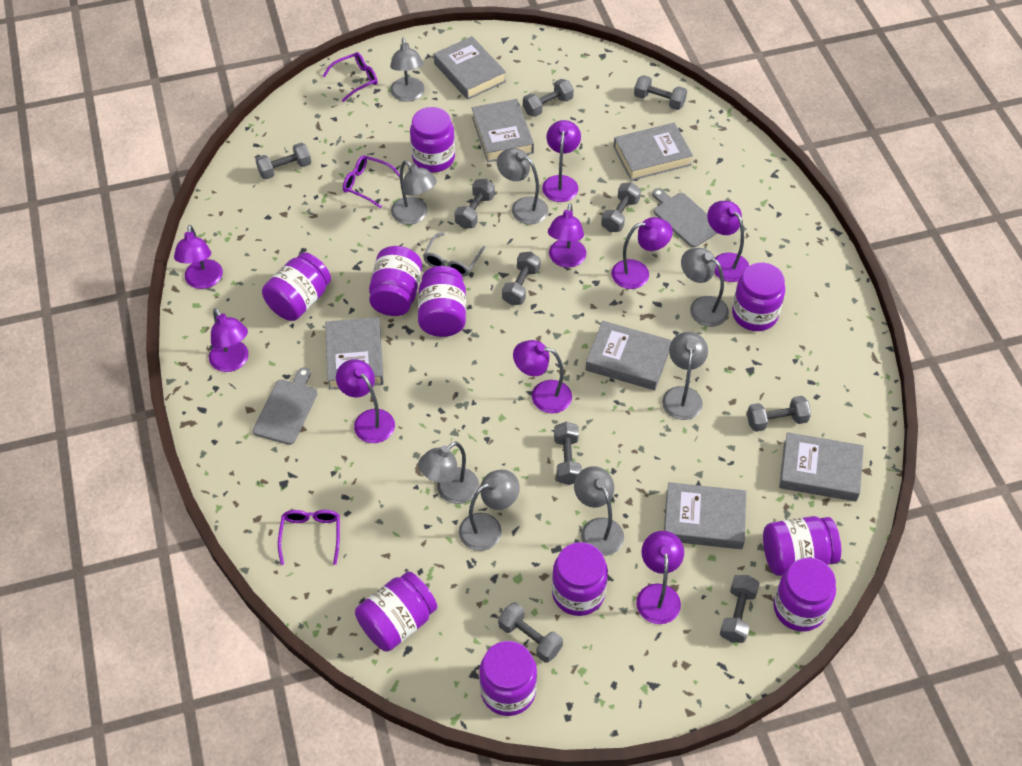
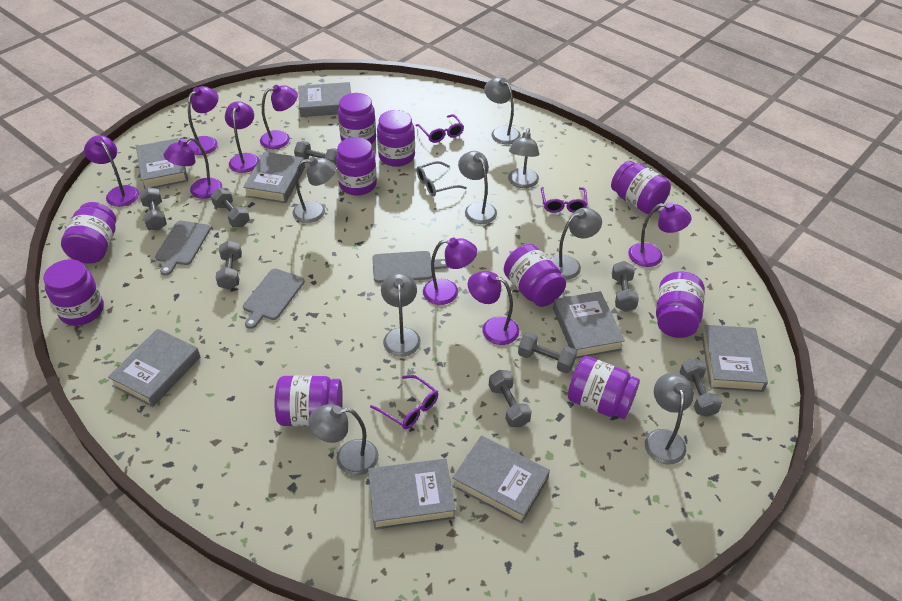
grey book: 7 -> 8
grey cutting board: 2 -> 3
grey dumbbell: 10 -> 8
purple lamp: 9 -> 8

